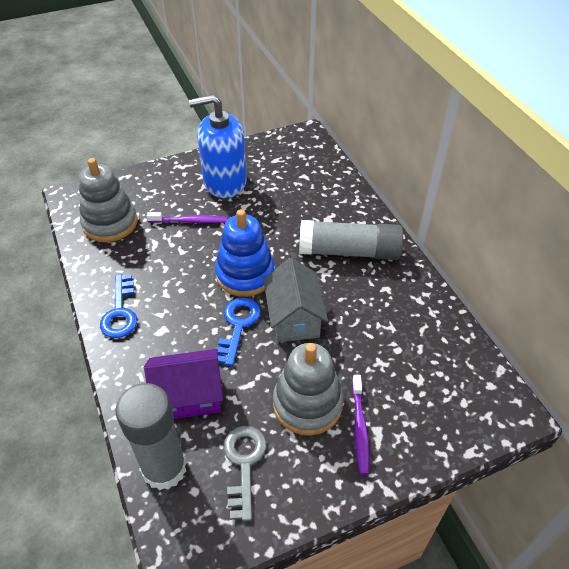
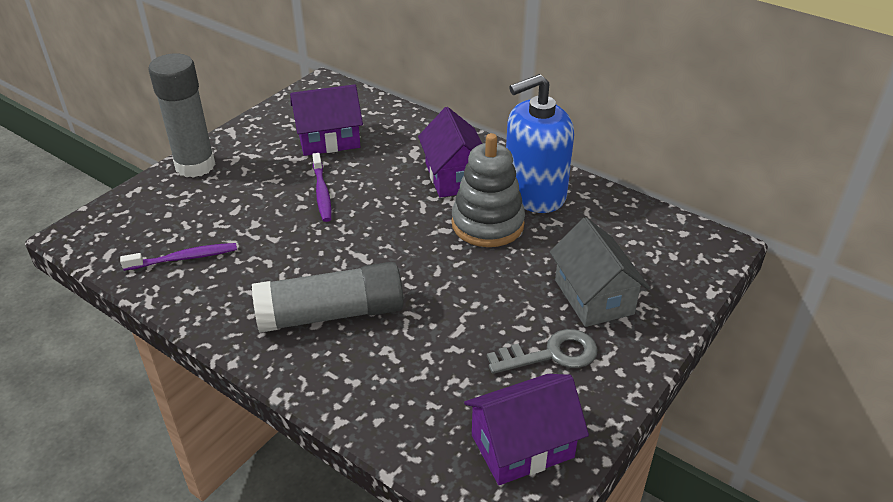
blue key: 2 -> 0
blue stacking toy: 1 -> 0
grey stacking toy: 2 -> 1
purple house: 1 -> 3

